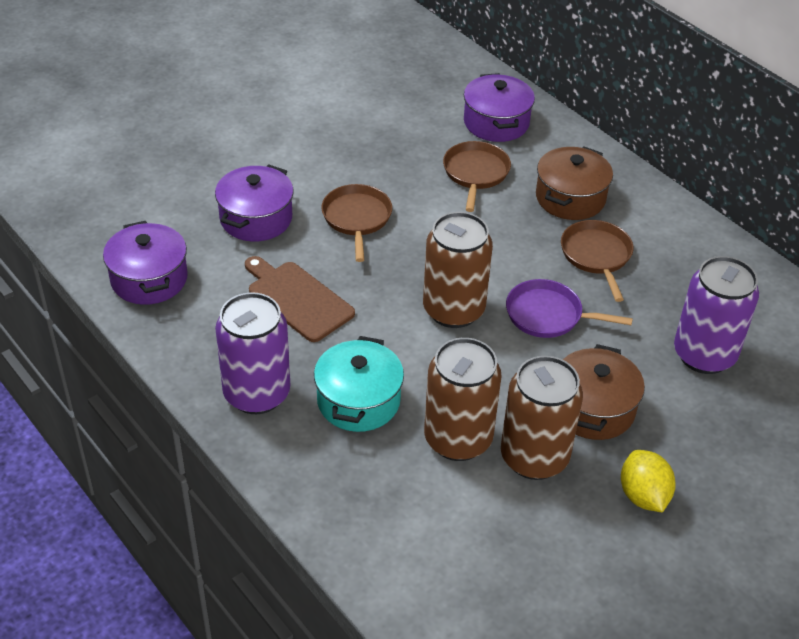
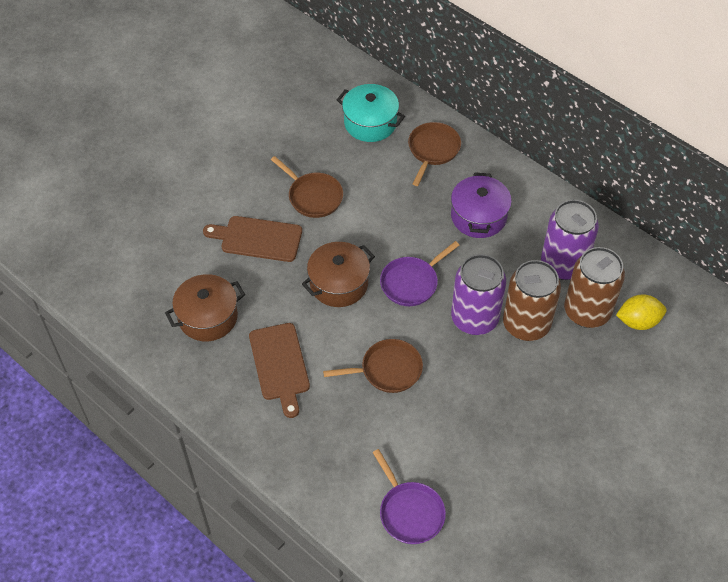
brown can: 3 -> 2
brown cutting board: 1 -> 2
purple pan: 1 -> 2
purple pot: 3 -> 1

